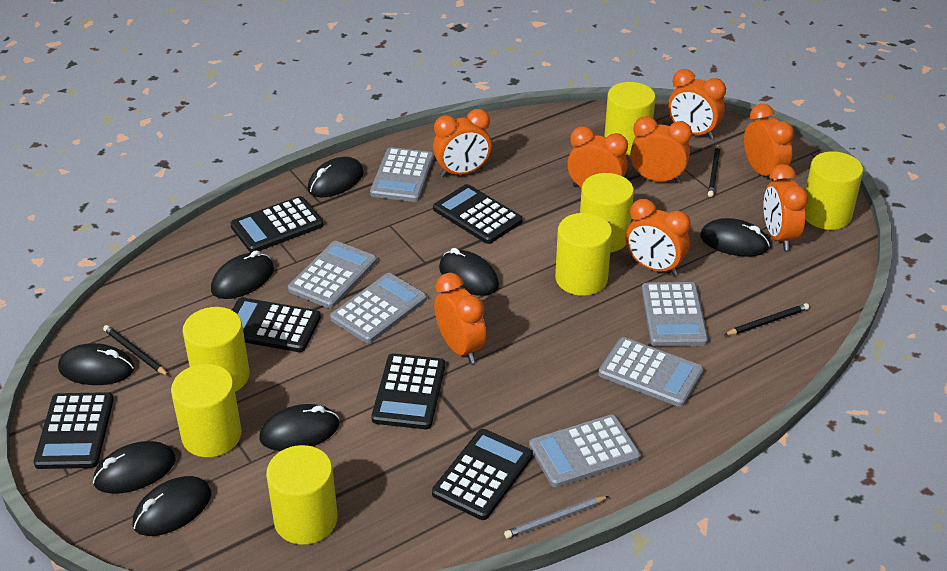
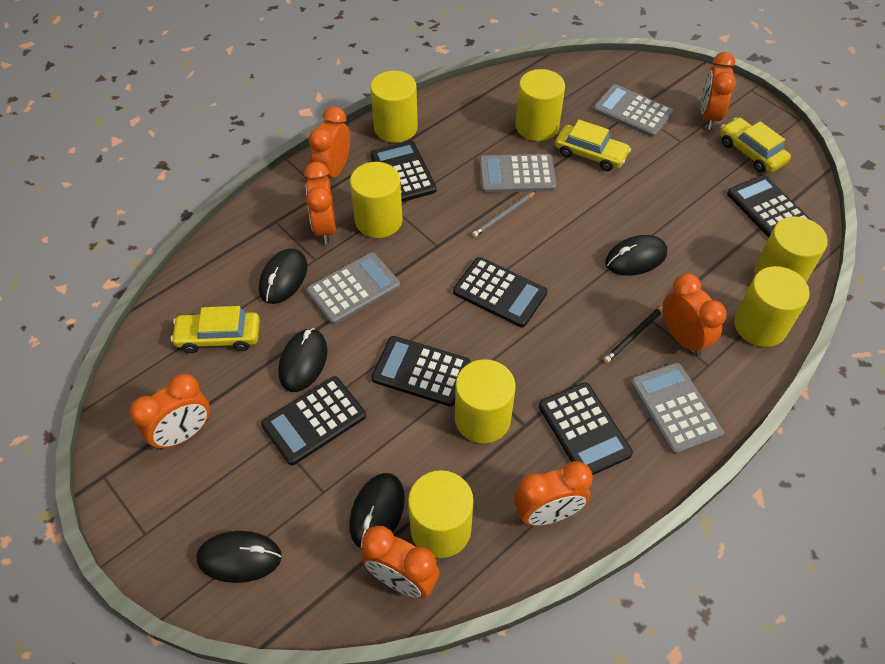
black mouse: 8 -> 5
black pencil: 3 -> 1
grey calculator: 6 -> 4
orange clock: 8 -> 7
yellow car: 0 -> 3

